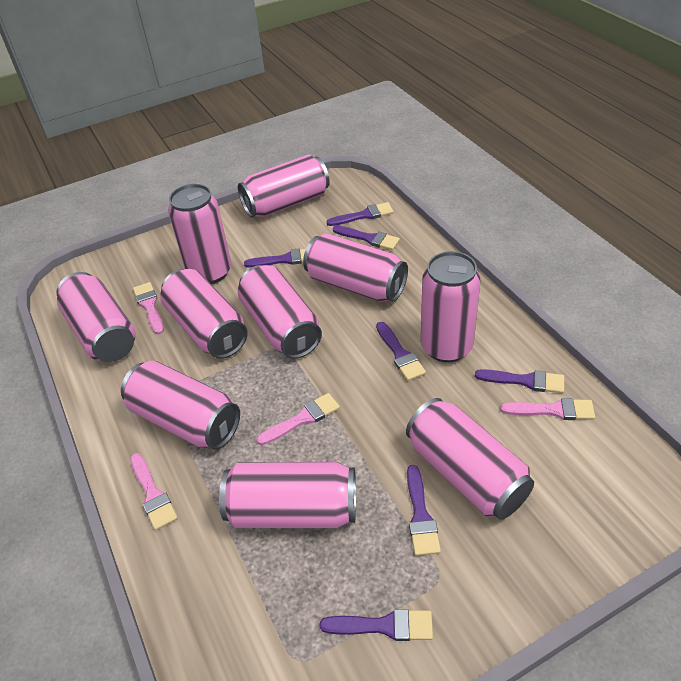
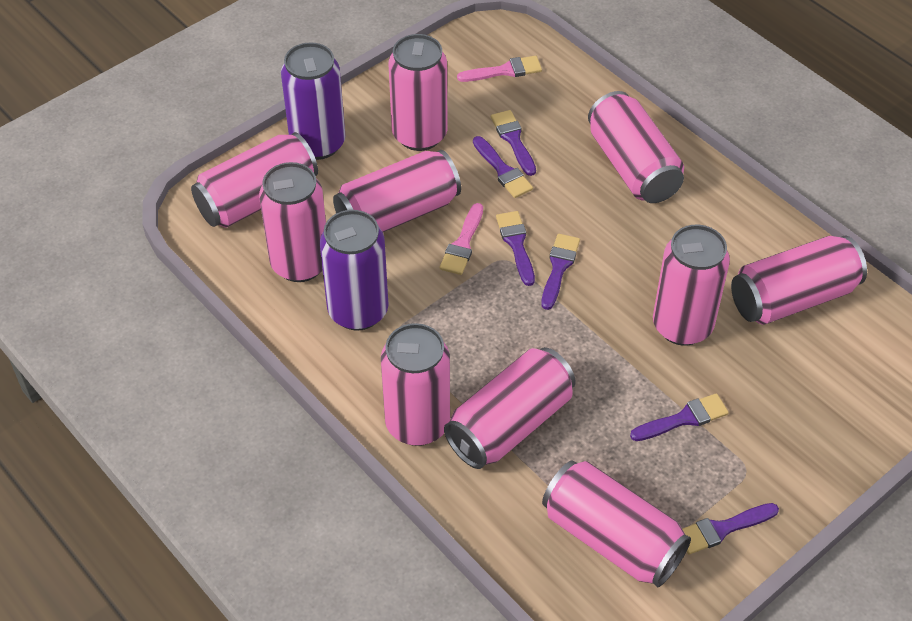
pink brush: 4 -> 2
purple brush: 7 -> 6
purple can: 0 -> 2

